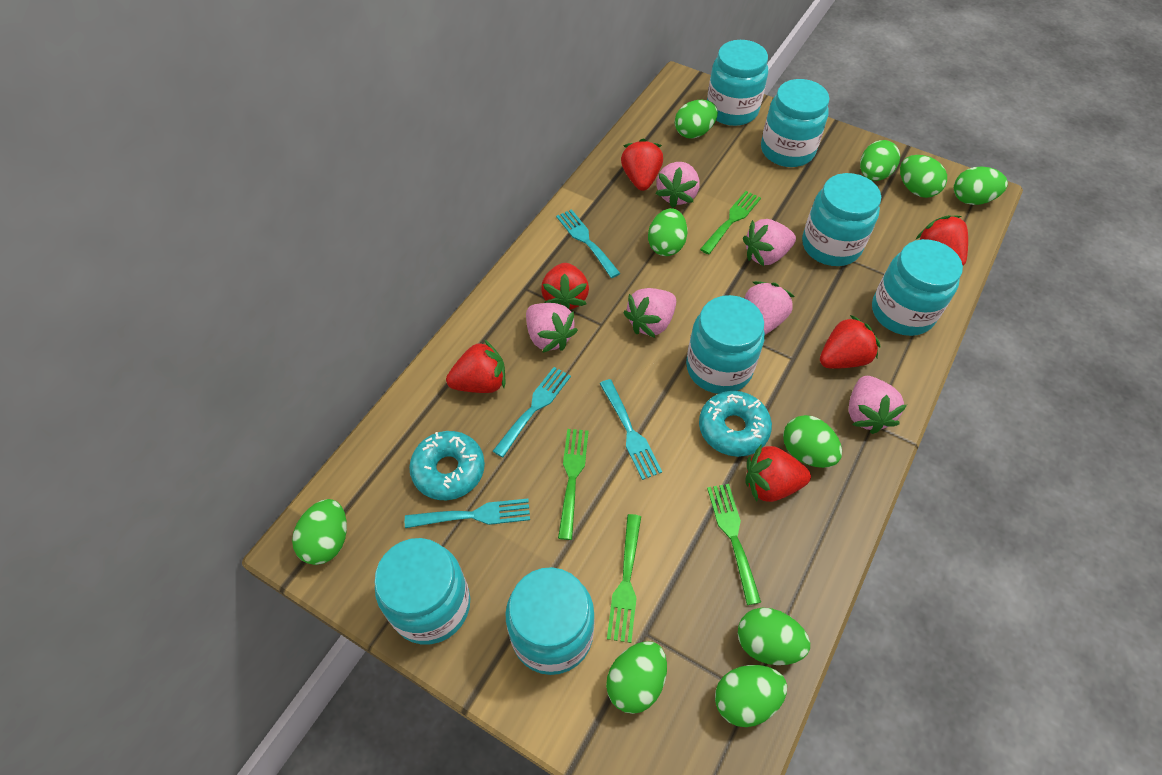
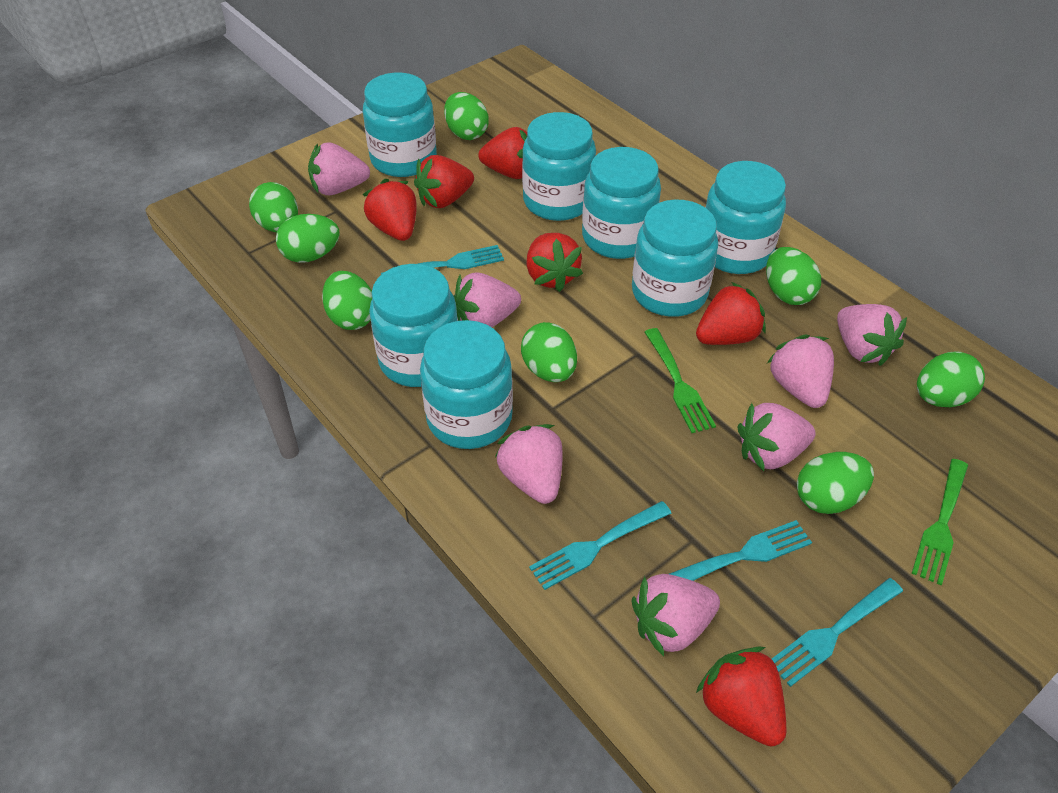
green egg: 10 -> 8
green fork: 4 -> 2
pink strawberry: 6 -> 7
turquoise donut: 2 -> 0

